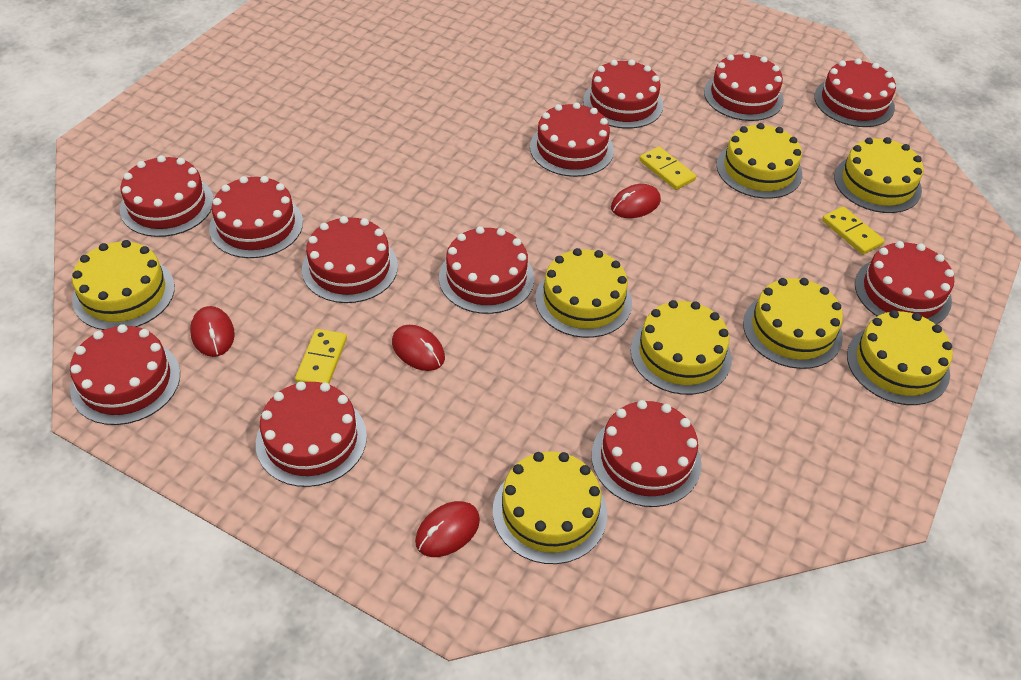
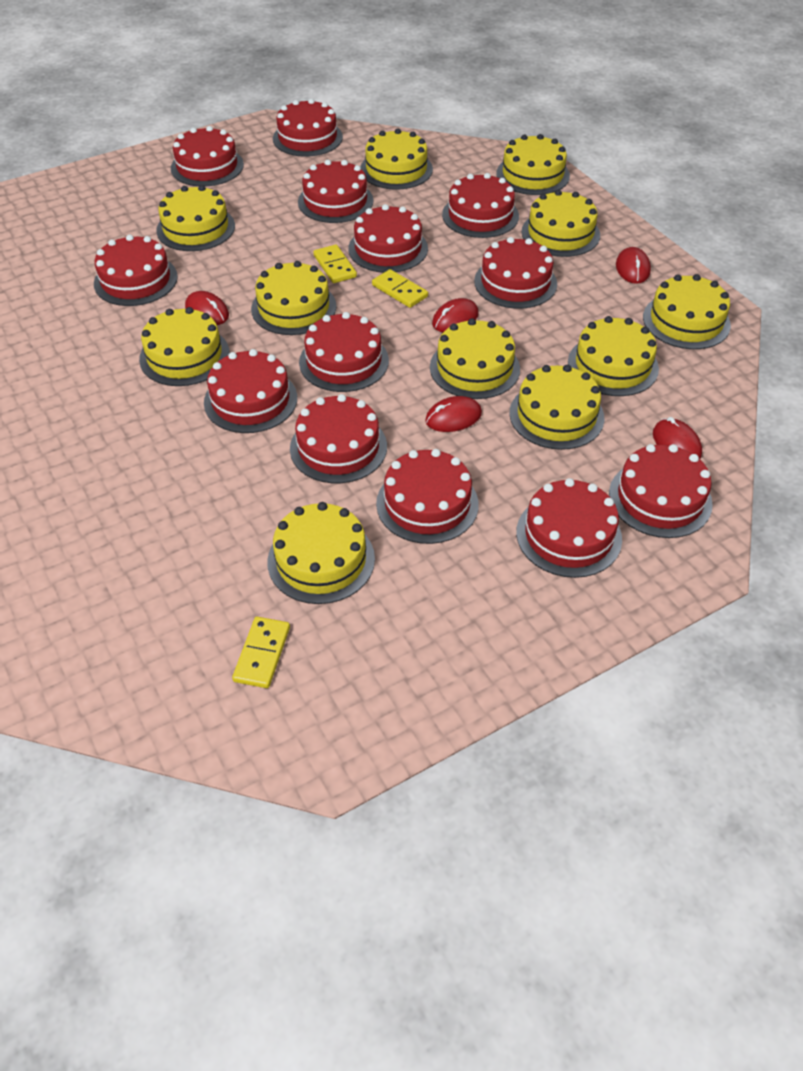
red cake: 12 -> 13
red mouse: 4 -> 5
yellow cake: 8 -> 11

